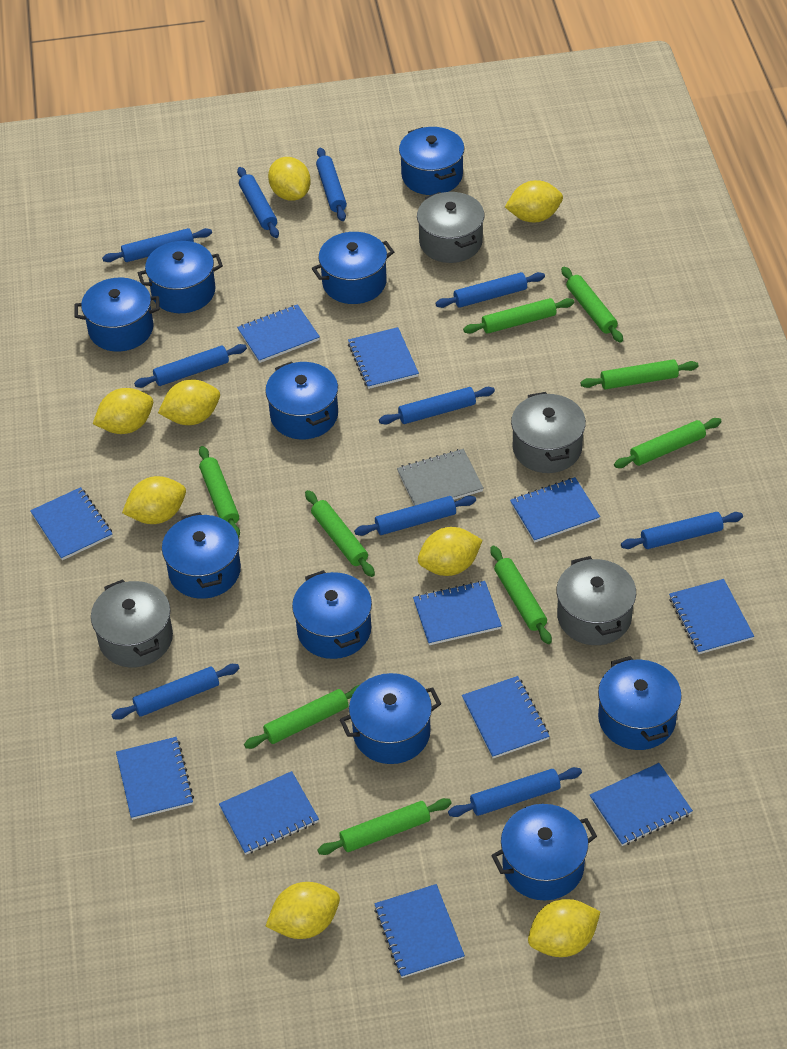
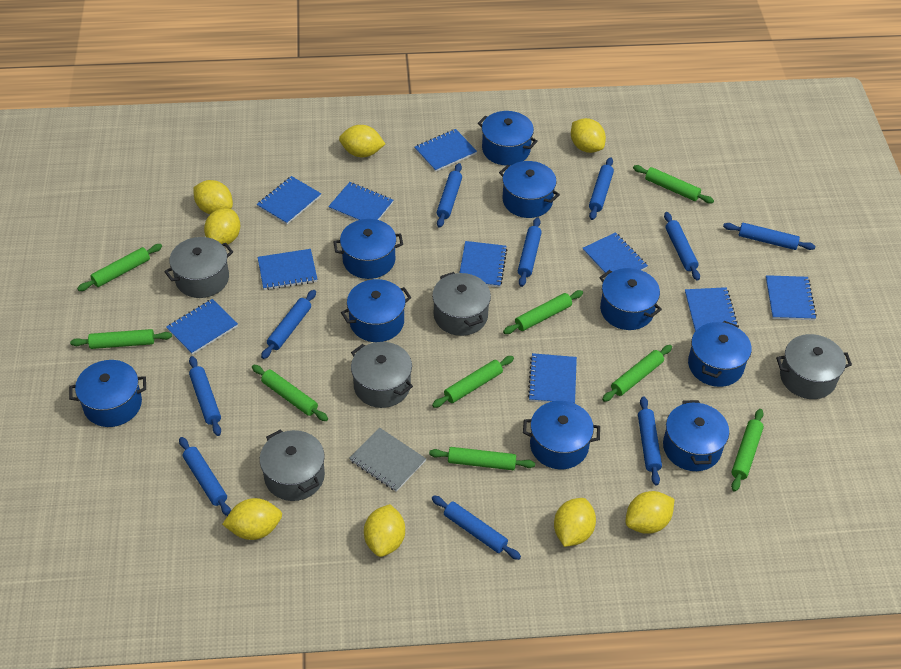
blue notebook: 11 -> 10
blue pot: 10 -> 9
grey pot: 4 -> 5

